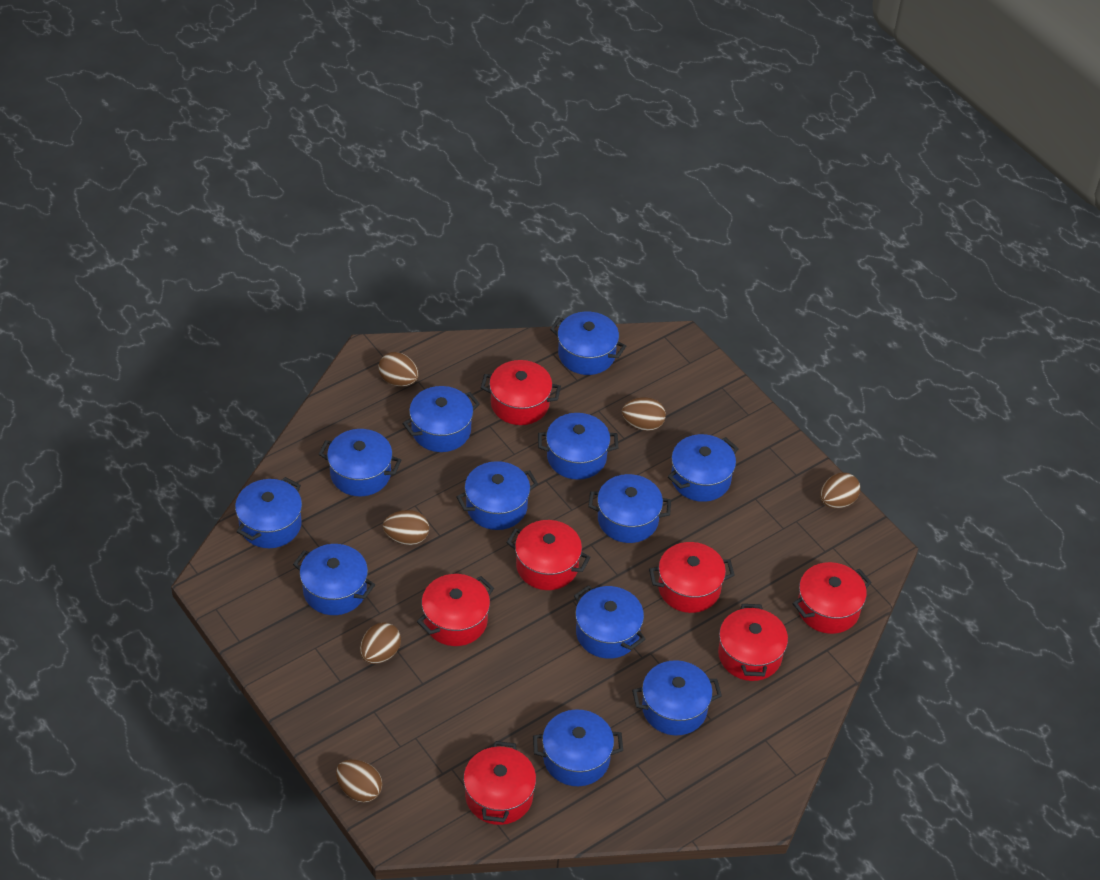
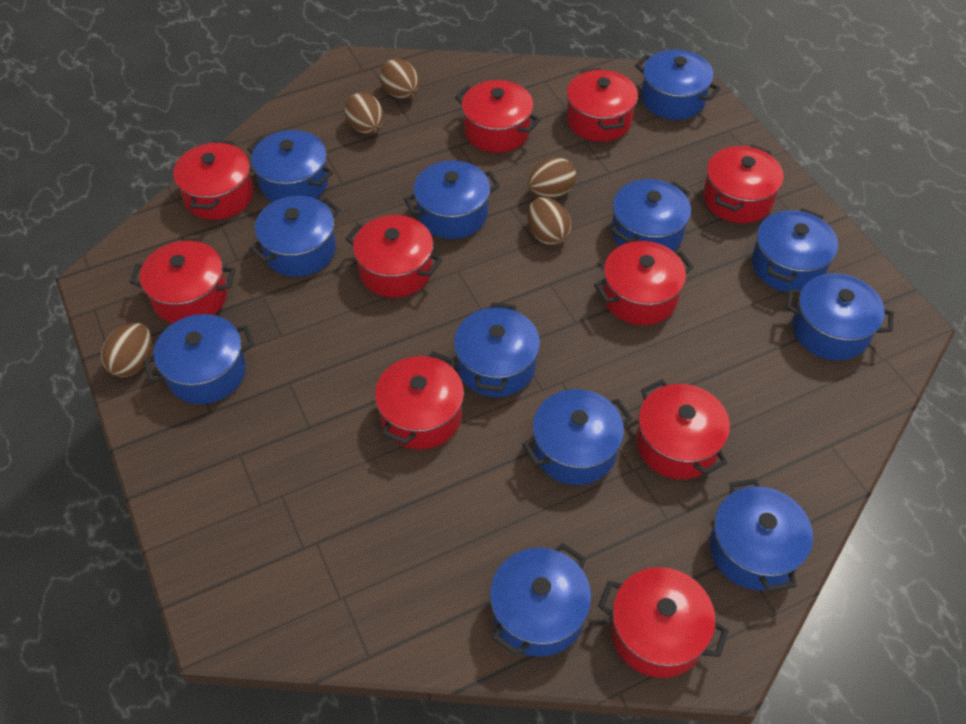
brown egg: 6 -> 5
red pot: 7 -> 10

